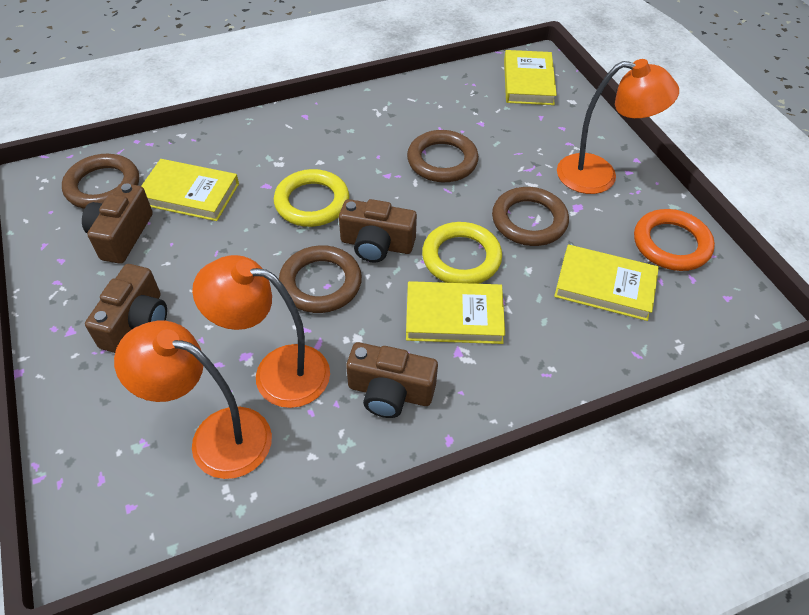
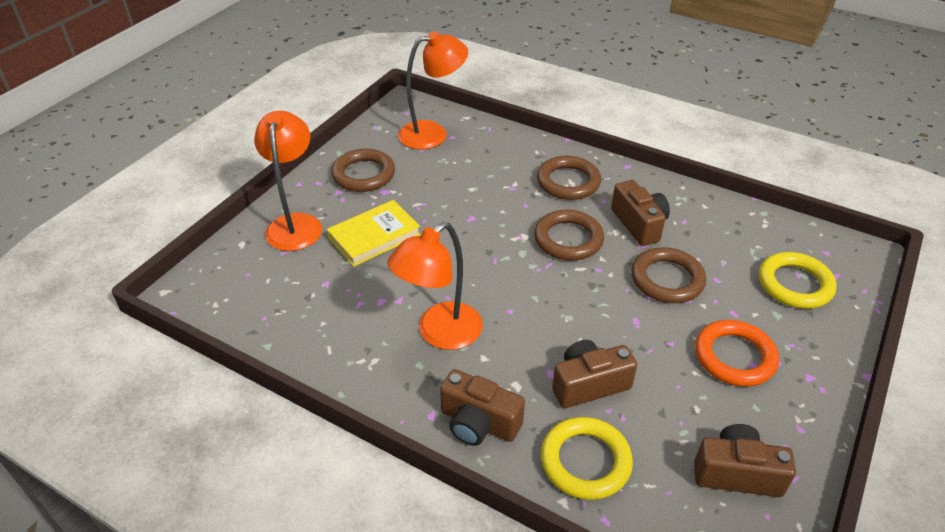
yellow book: 4 -> 1

